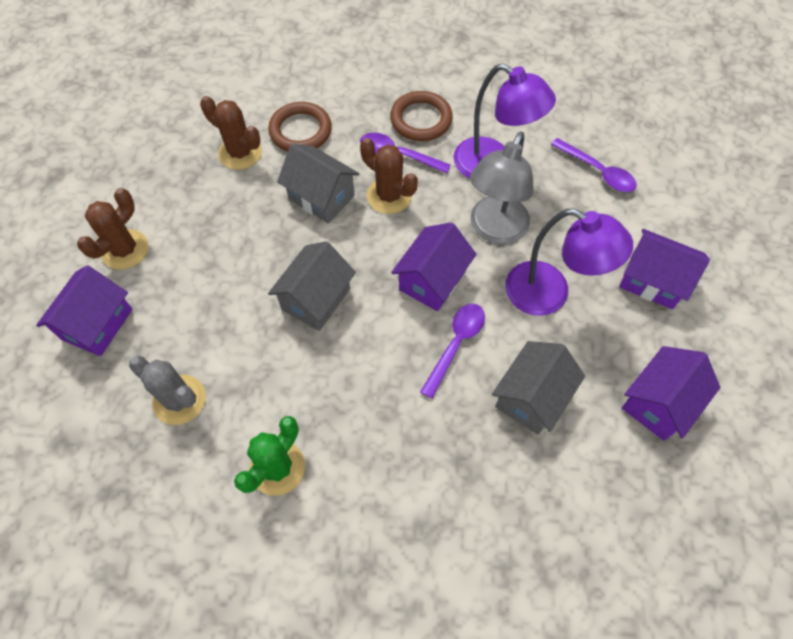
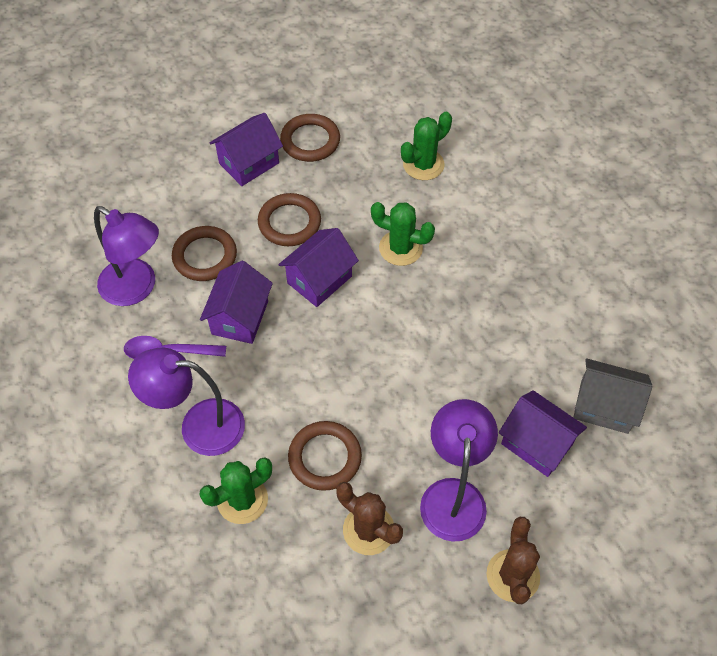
brown cactus: 3 -> 2
brown ring: 2 -> 4
green cactus: 1 -> 3
grey cactus: 1 -> 0
grey house: 3 -> 1
grey lamp: 1 -> 0
purple lamp: 2 -> 3
purple spoon: 3 -> 1

